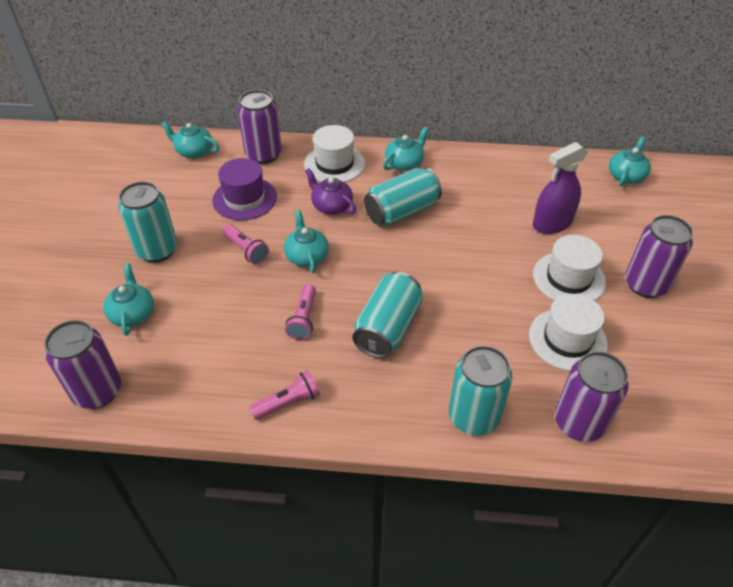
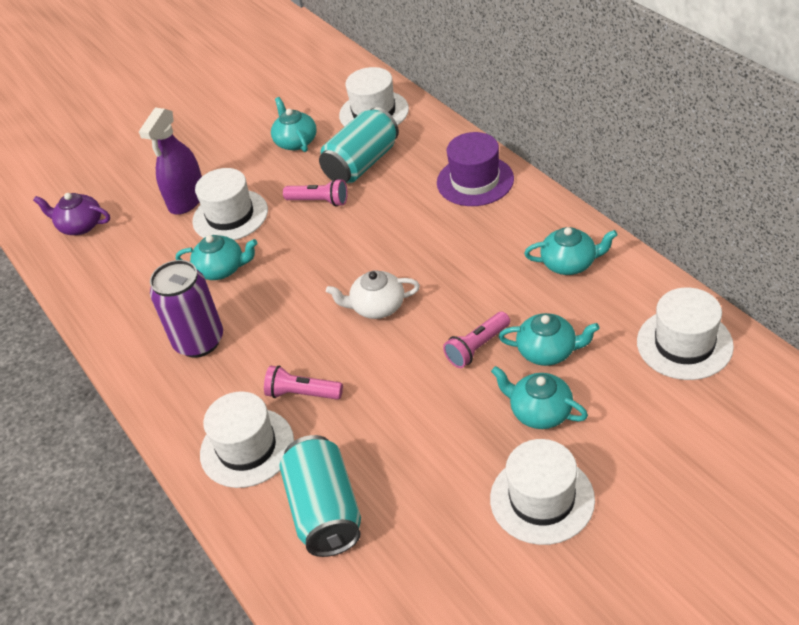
purple can: 4 -> 1
turquoise can: 4 -> 2
white hat: 3 -> 5
white teapot: 0 -> 1

